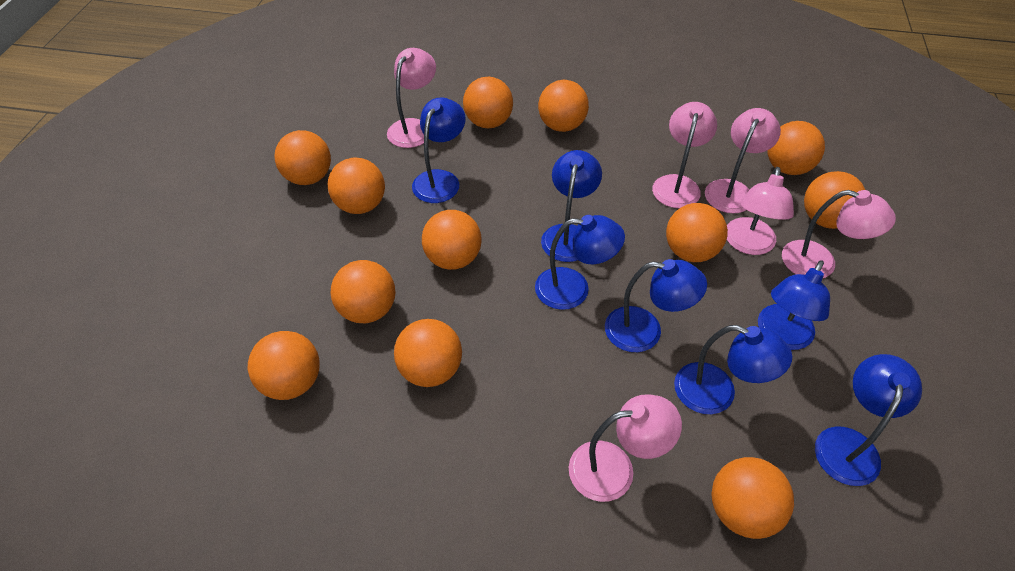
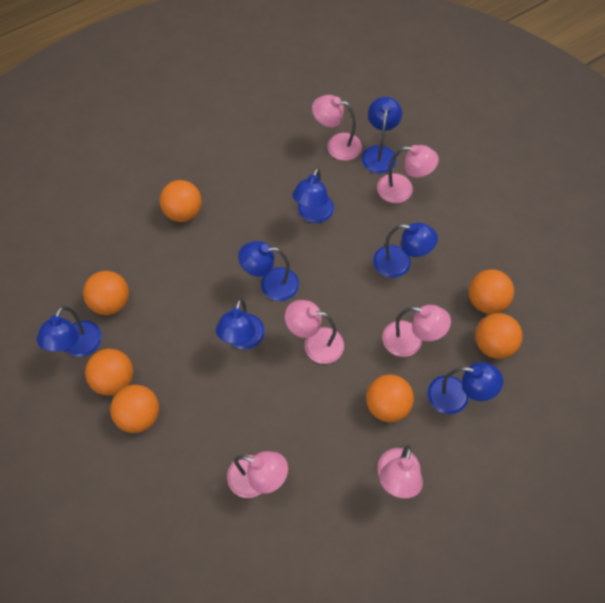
orange ball: 12 -> 7

